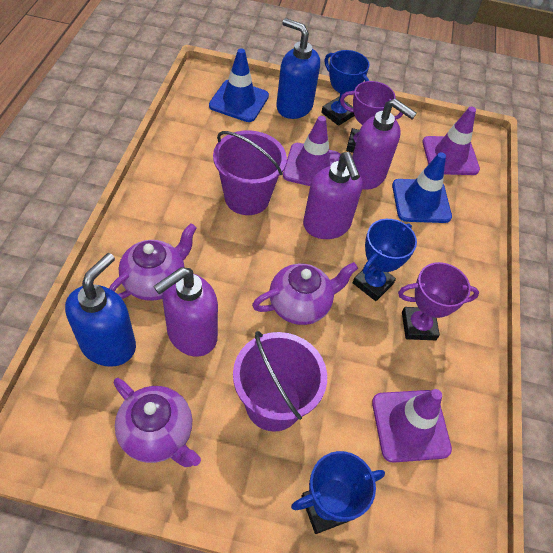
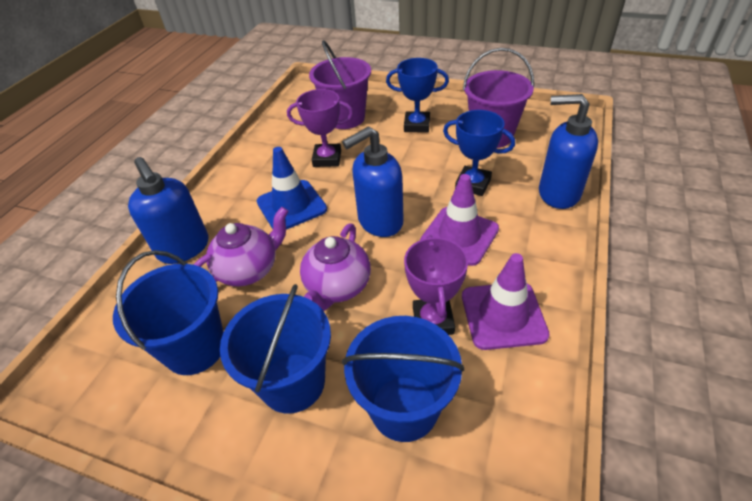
blue bucket: 0 -> 3
blue soap dispenser: 2 -> 3
blue traffic cone: 2 -> 1
blue trophy: 3 -> 2
purple soap dispenser: 3 -> 0
purple teapot: 3 -> 2
purple traffic cone: 3 -> 2

